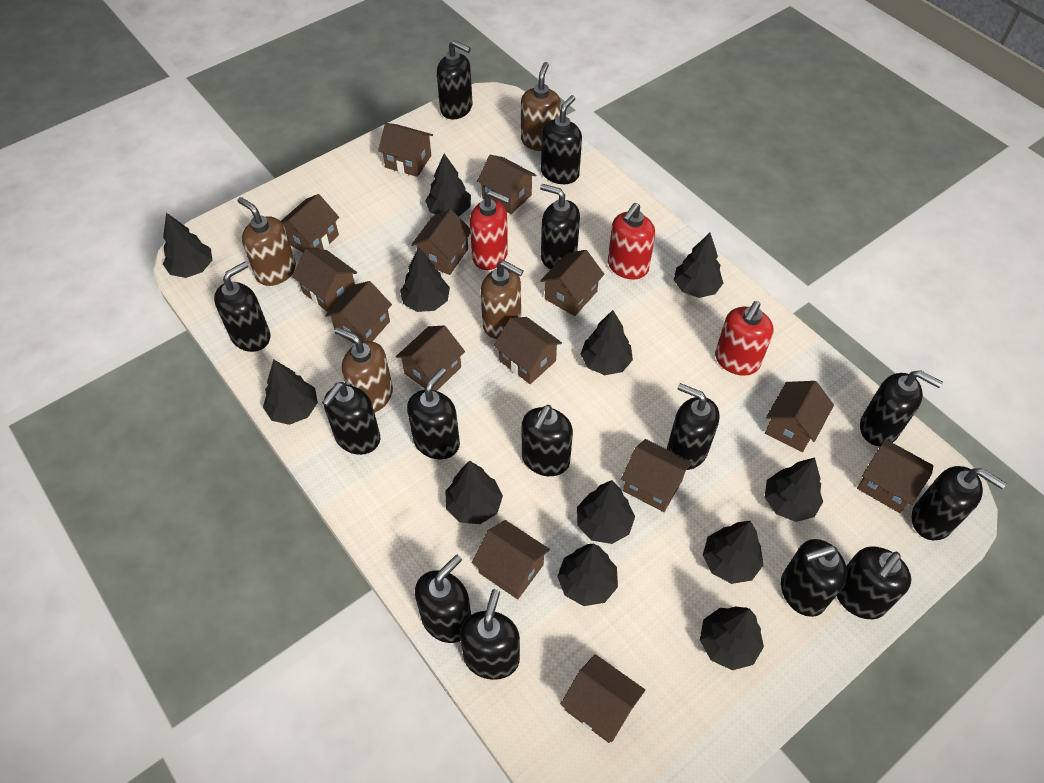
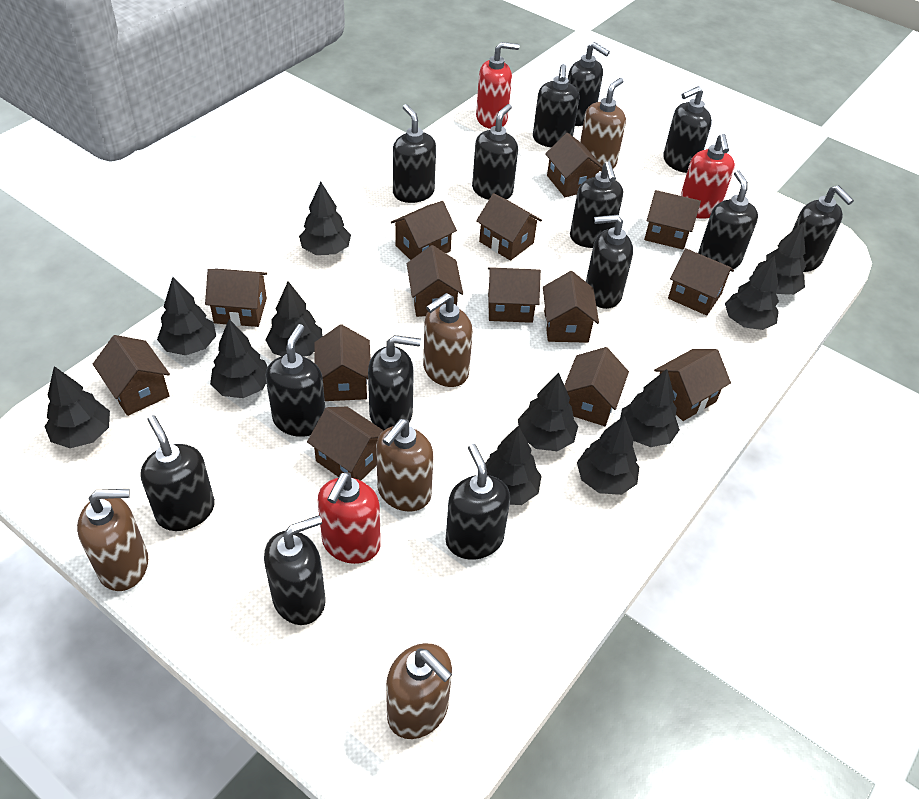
black tree: 12 -> 11
brown soap dispenser: 4 -> 5

